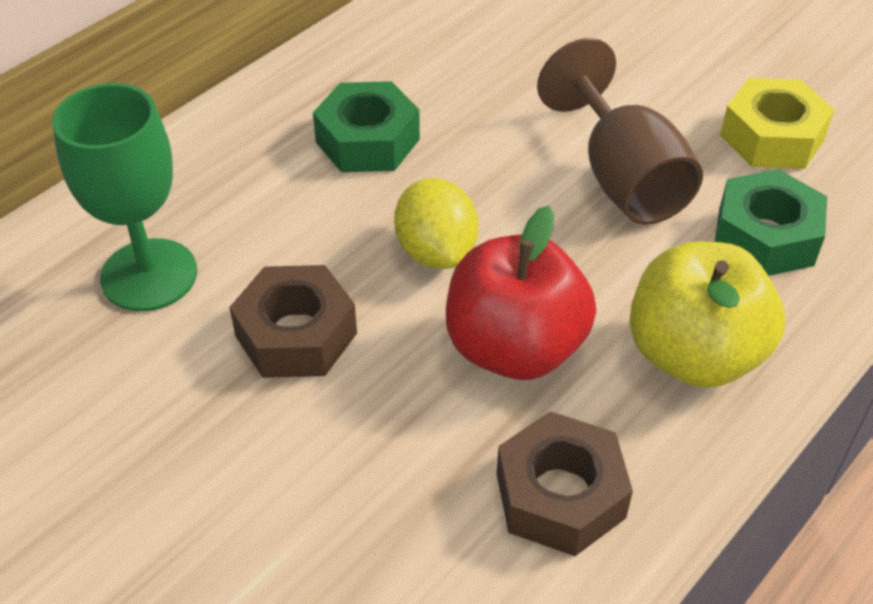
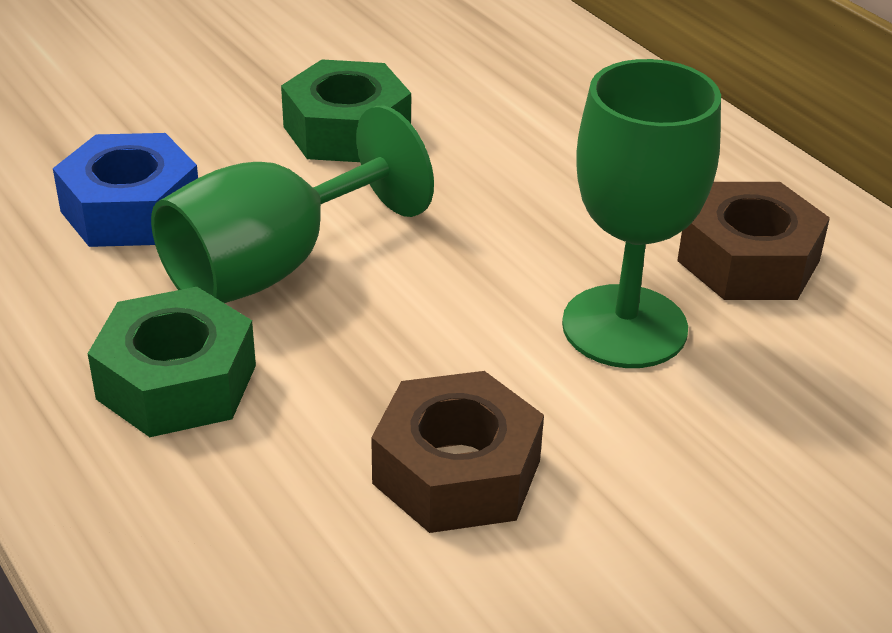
blue nut: 0 -> 1
brown goblet: 1 -> 0
green goblet: 1 -> 2
red apple: 1 -> 0
yellow apple: 1 -> 0
yellow lemon: 1 -> 0
yellow nut: 1 -> 0

